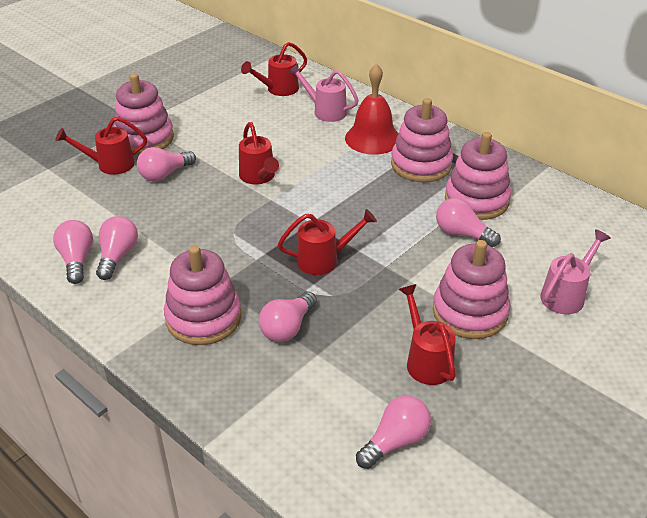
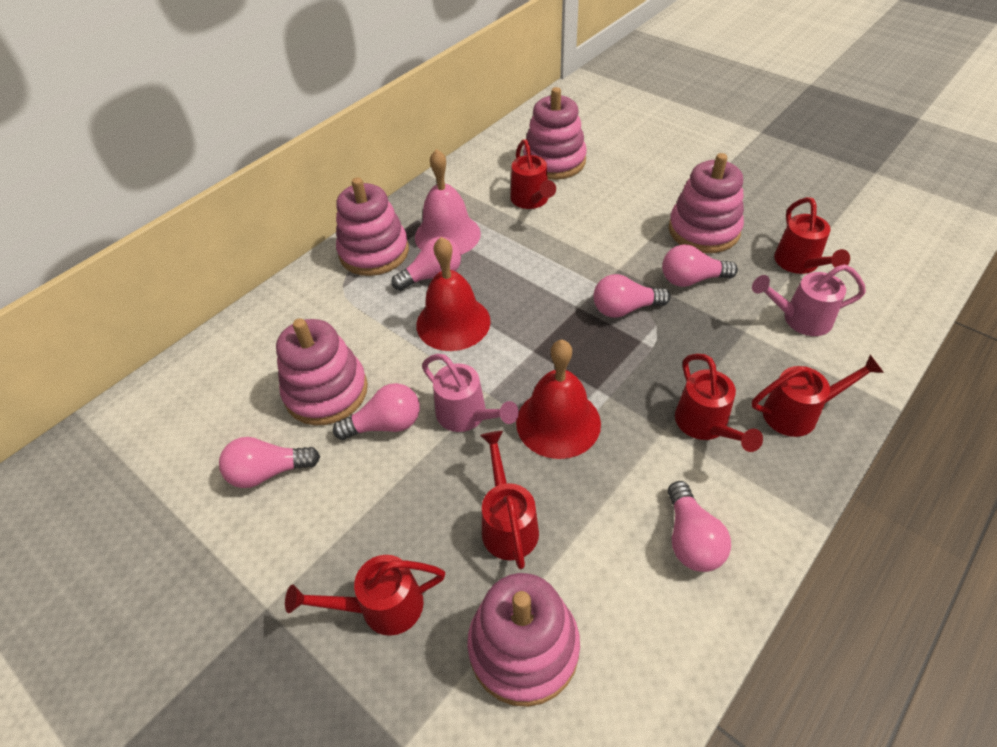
pink bell: 0 -> 1
red bell: 1 -> 2
red watering can: 5 -> 6

